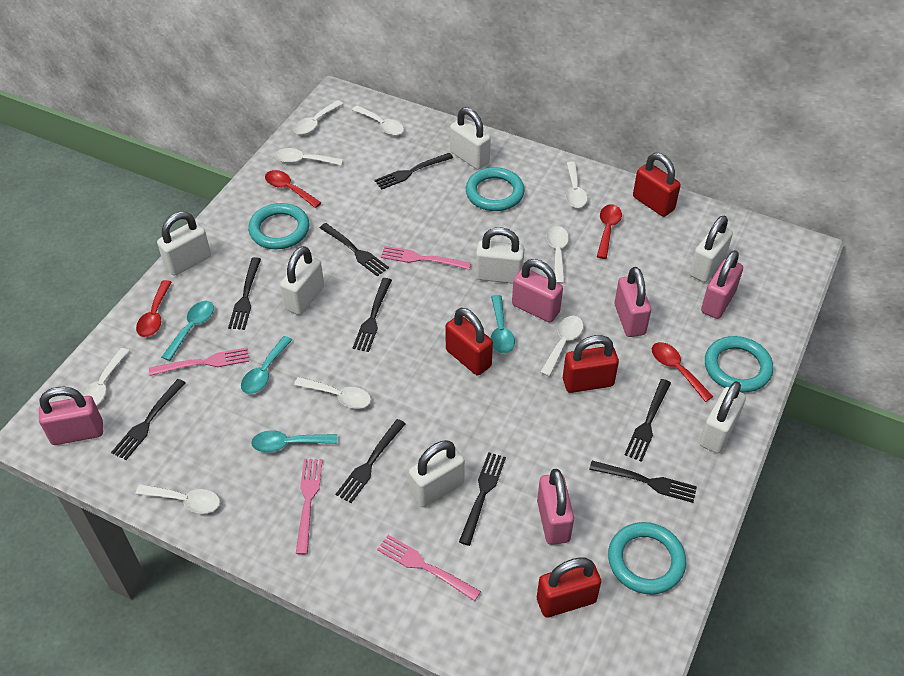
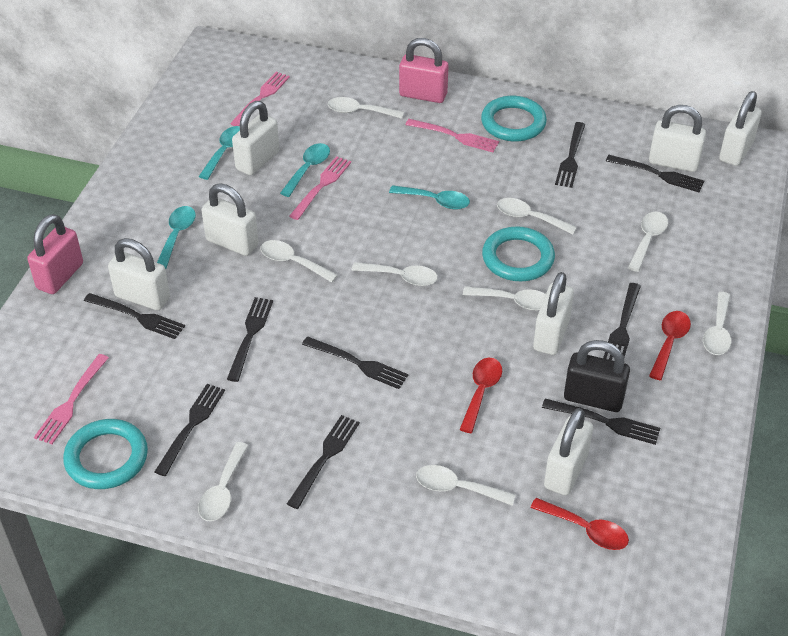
black padlock: 0 -> 1
pink padlock: 5 -> 2
red padlock: 4 -> 0
red spoon: 4 -> 3
turquoise ring: 4 -> 3

